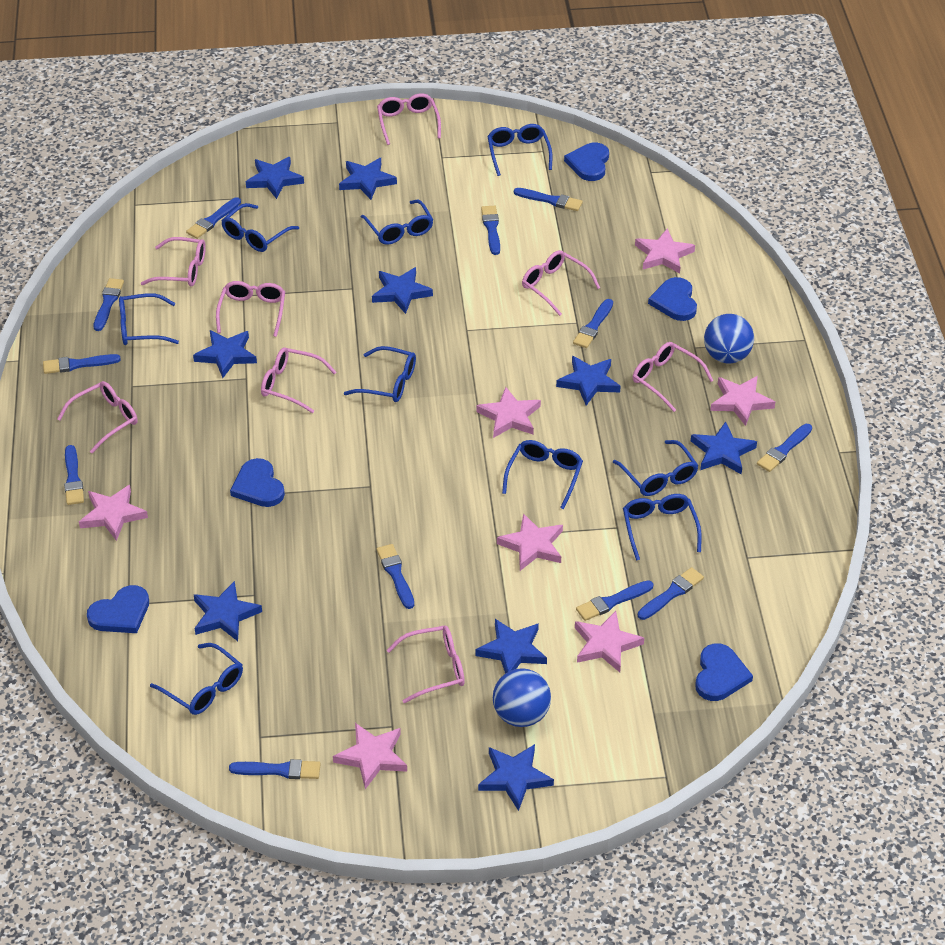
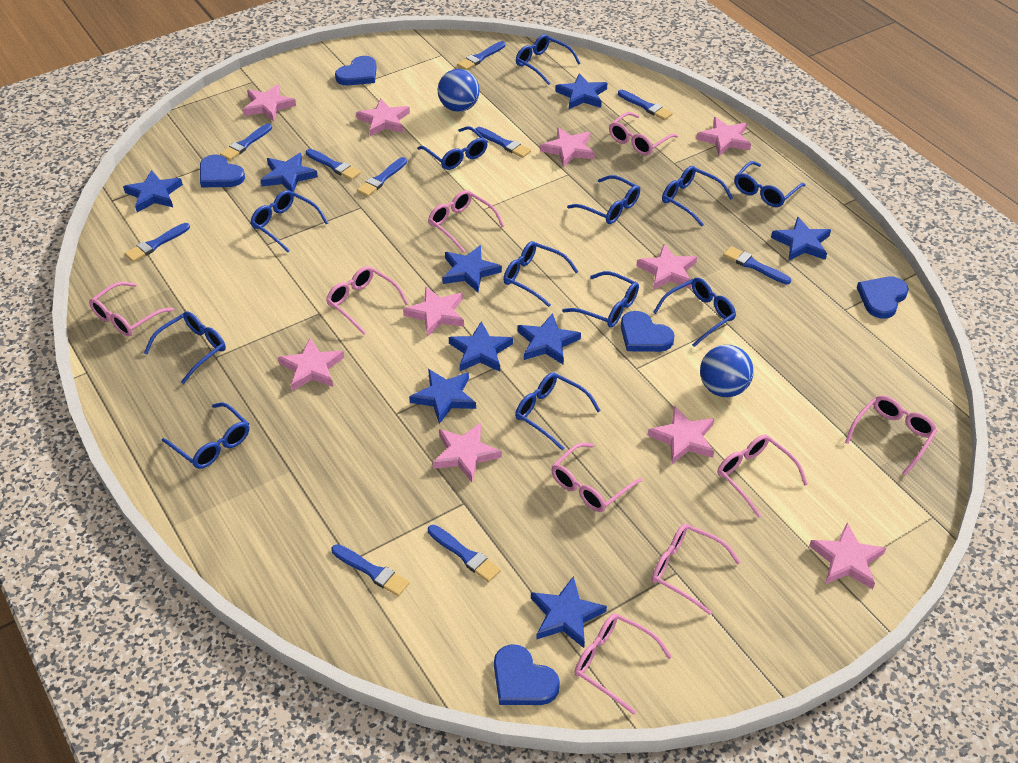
blue brush: 12 -> 10
blue glasses: 9 -> 12
pink glasses: 8 -> 9
pink star: 7 -> 10

